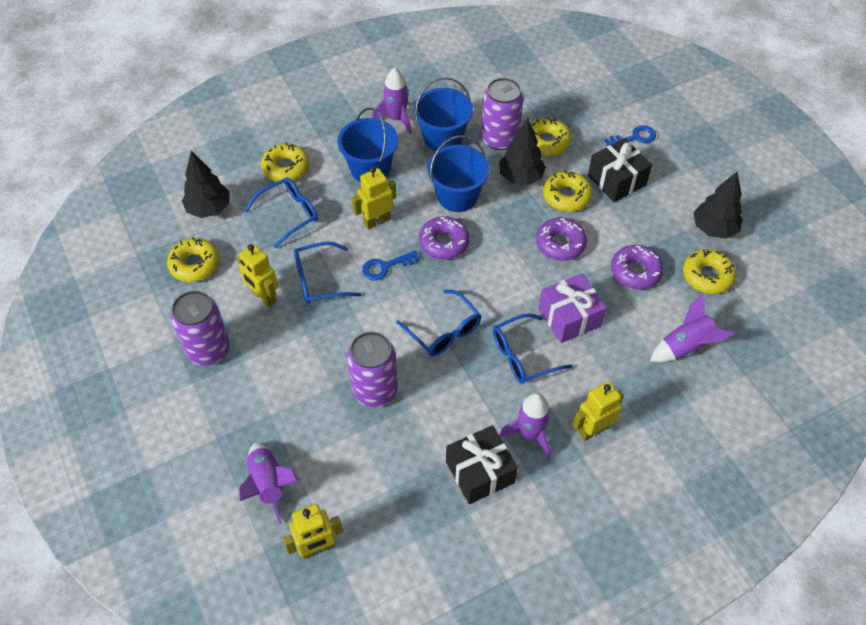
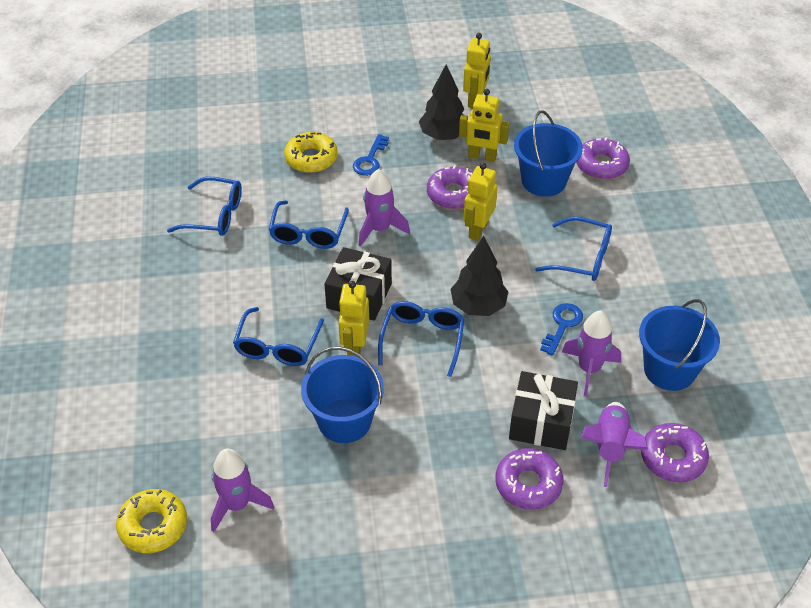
black tree: 3 -> 2
blue glasses: 4 -> 5
purple can: 3 -> 0
purple donut: 3 -> 4
purple gift: 1 -> 0
yellow donut: 5 -> 2

